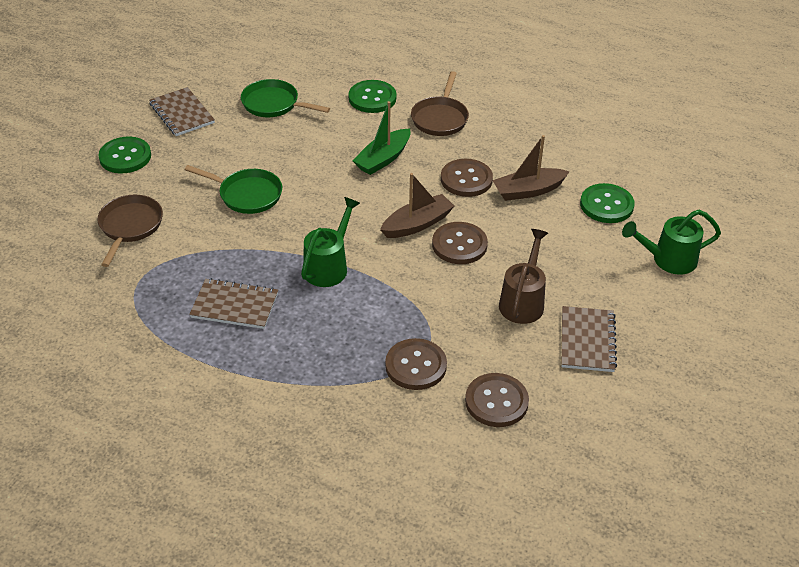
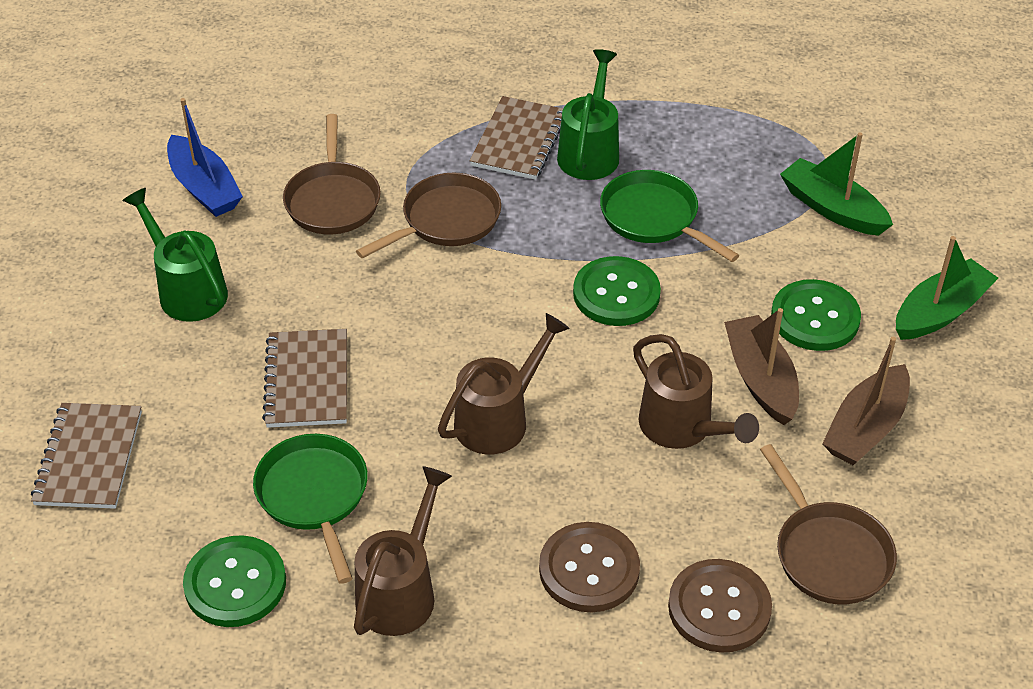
blue boat: 0 -> 1
brown button: 4 -> 2
brown pan: 2 -> 3
brown watering can: 1 -> 3
green boat: 1 -> 2

